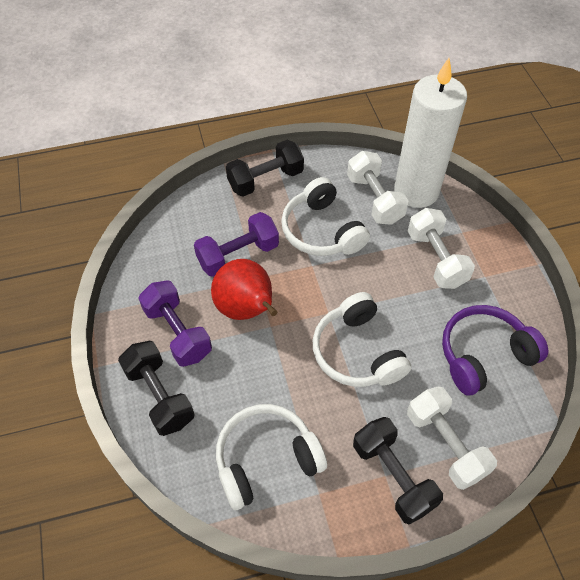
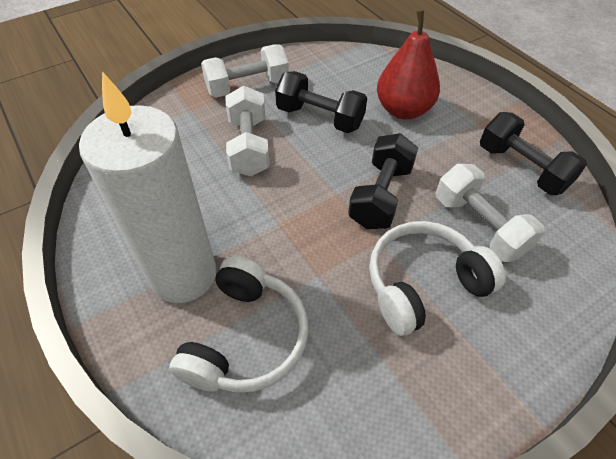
purple dumbbell: 2 -> 0
purple headphones: 1 -> 0
white headphones: 3 -> 2

